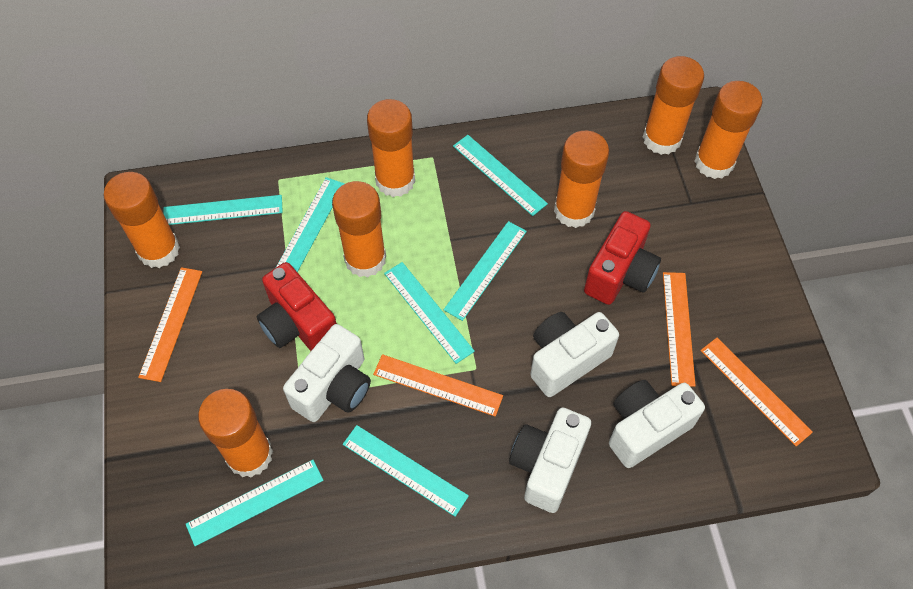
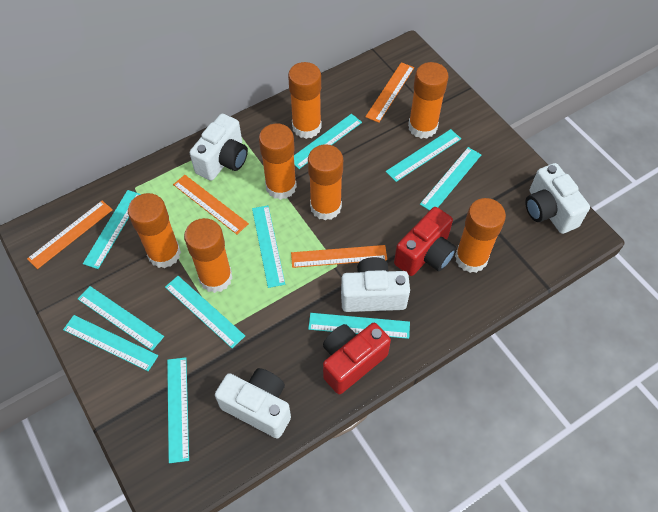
turquoise ruler: 7 -> 10

